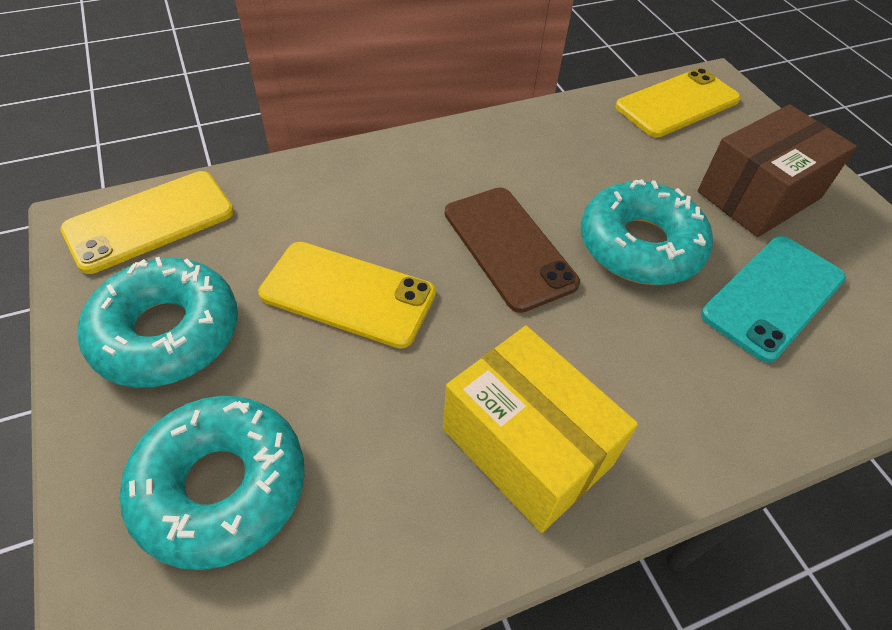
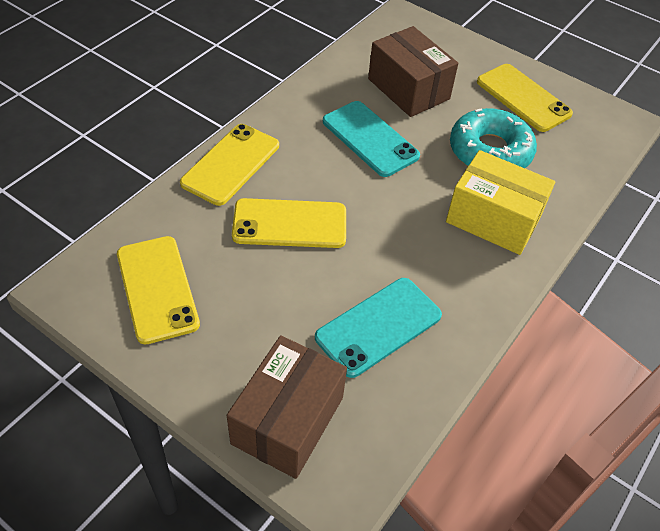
brown box: 1 -> 2
brown phone: 1 -> 0
turquoise donut: 3 -> 1
turquoise phone: 1 -> 2
yellow phone: 3 -> 4

